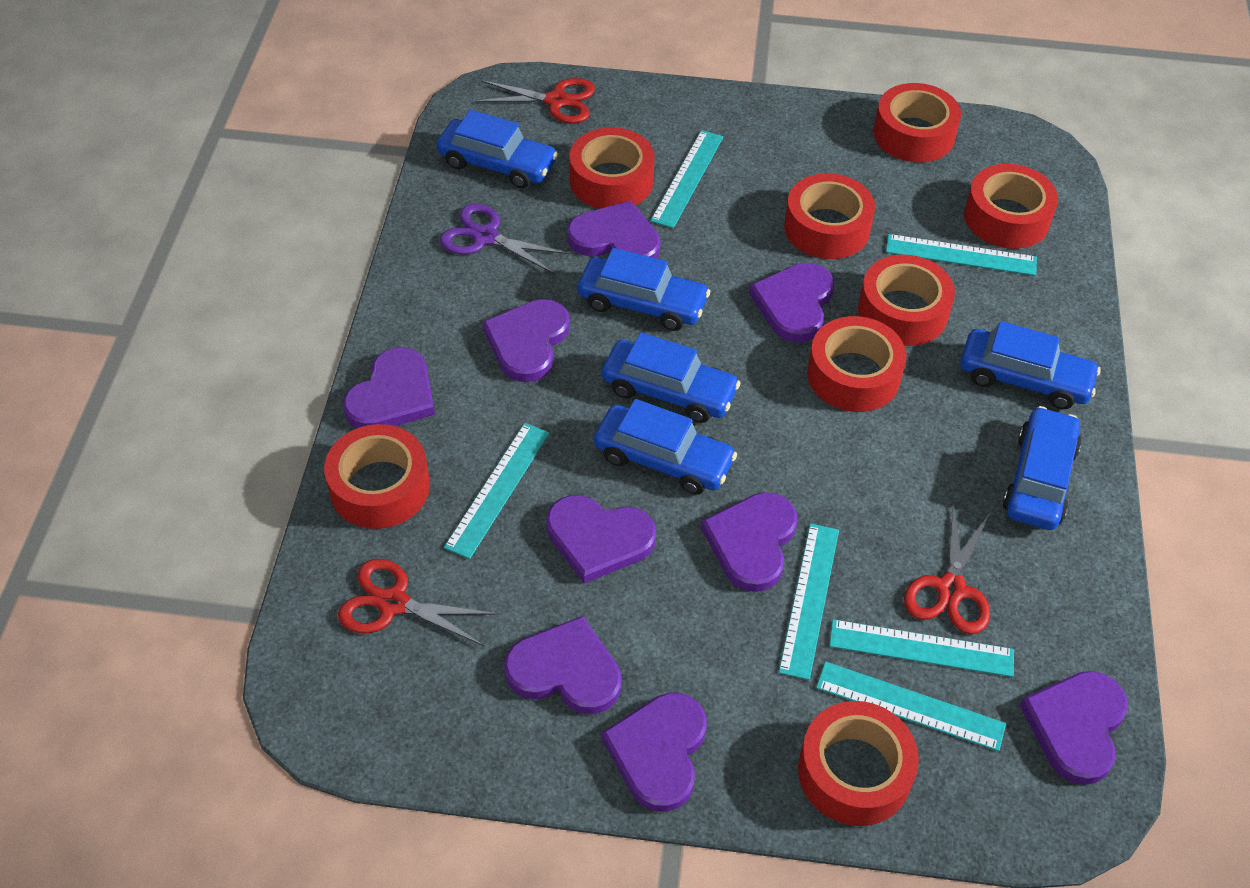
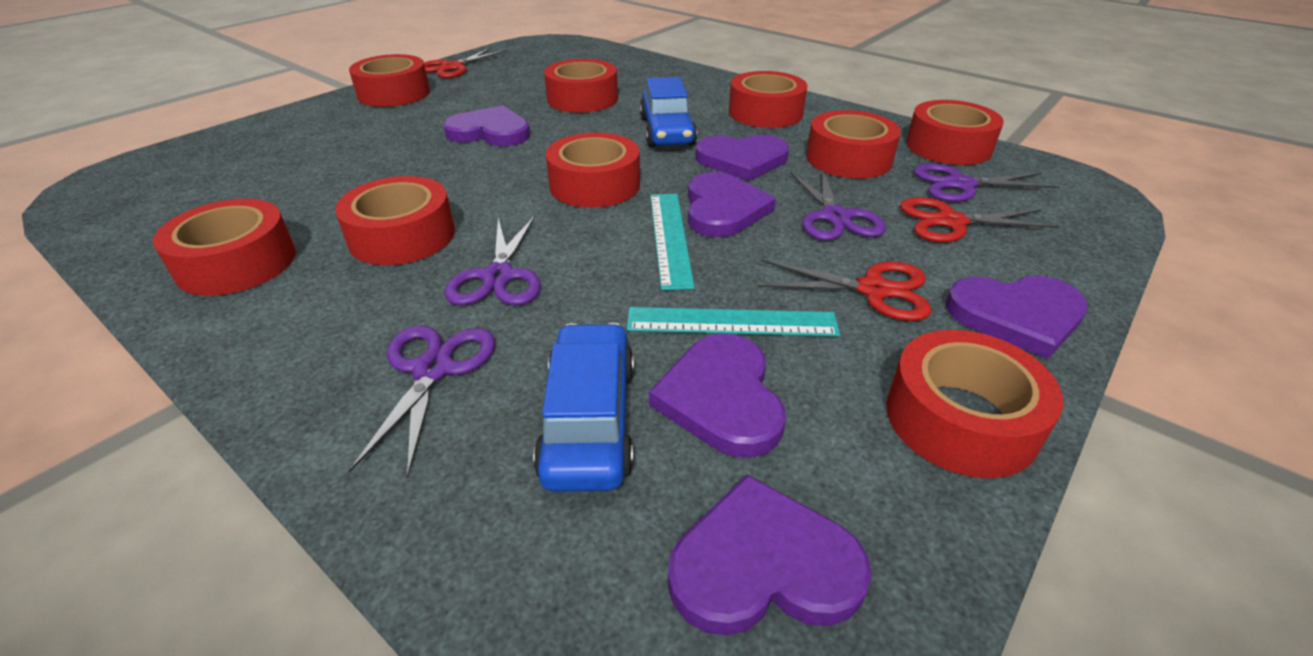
blue car: 6 -> 2
purple heart: 9 -> 6
purple scissors: 1 -> 4
red tape: 8 -> 9
turquoise ruler: 6 -> 2

